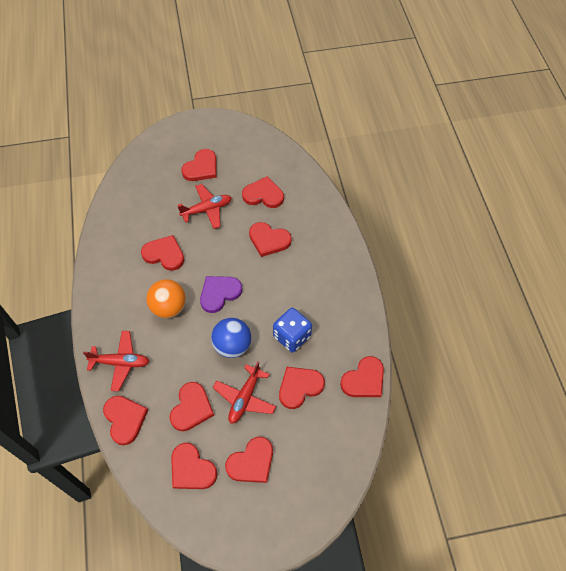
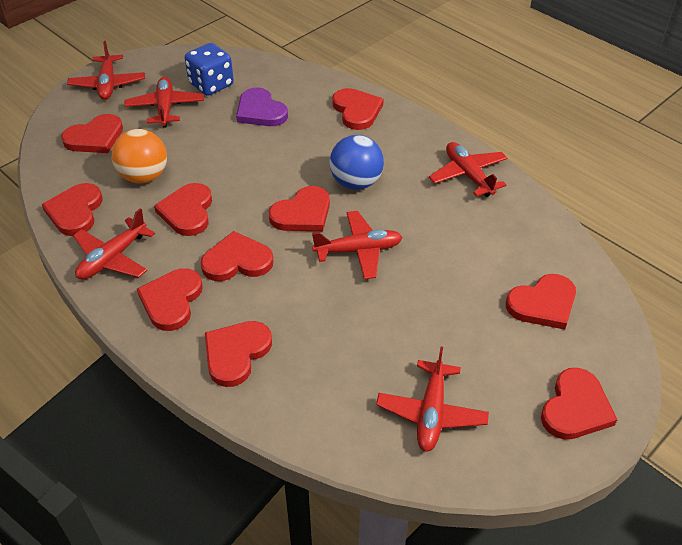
red plane: 3 -> 6

